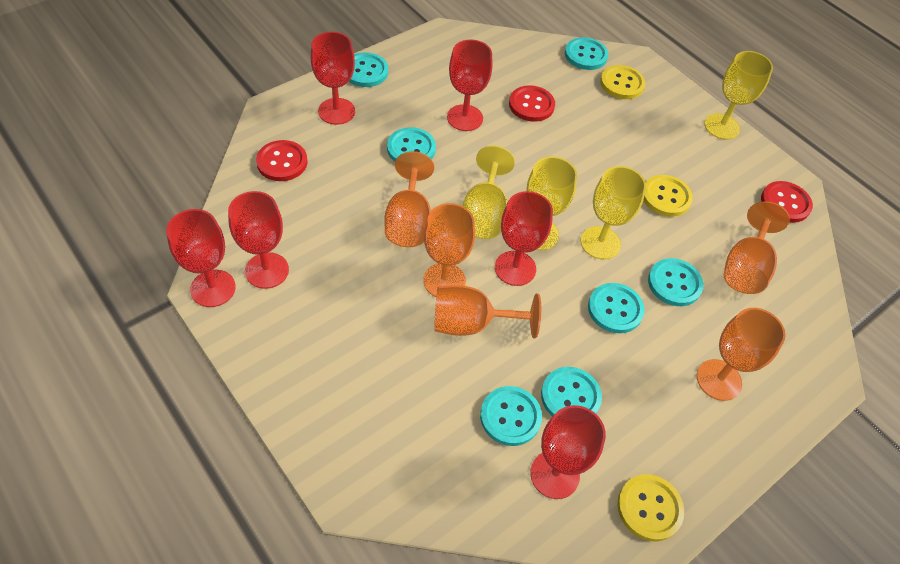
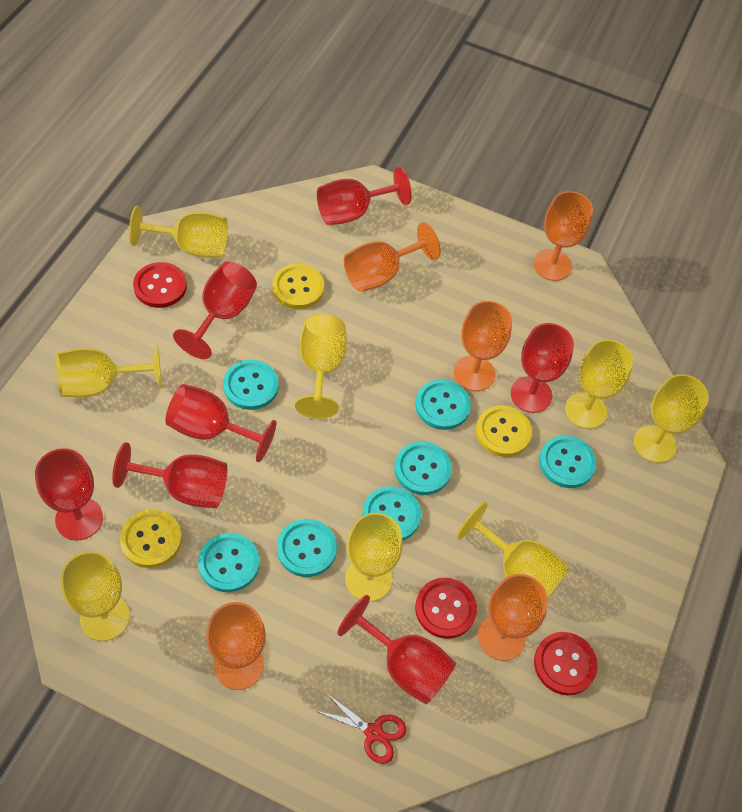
red goblet: 6 -> 7
red scissors: 0 -> 1
yellow goblet: 4 -> 8

